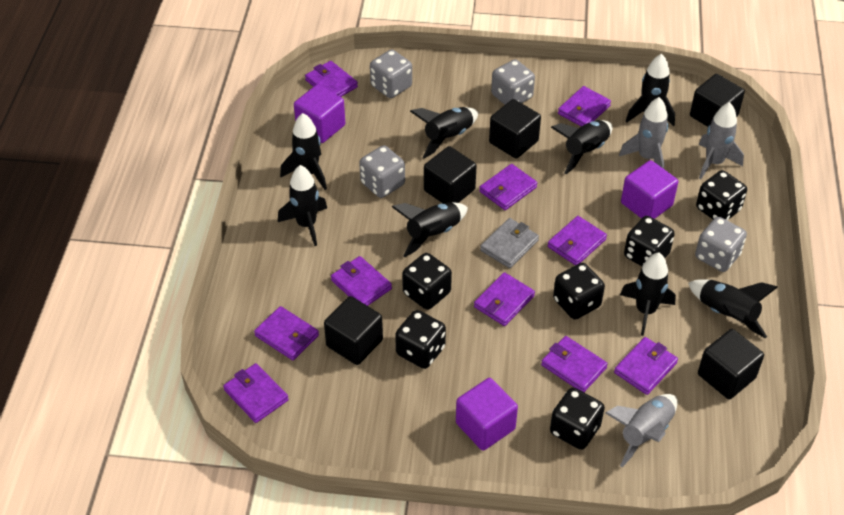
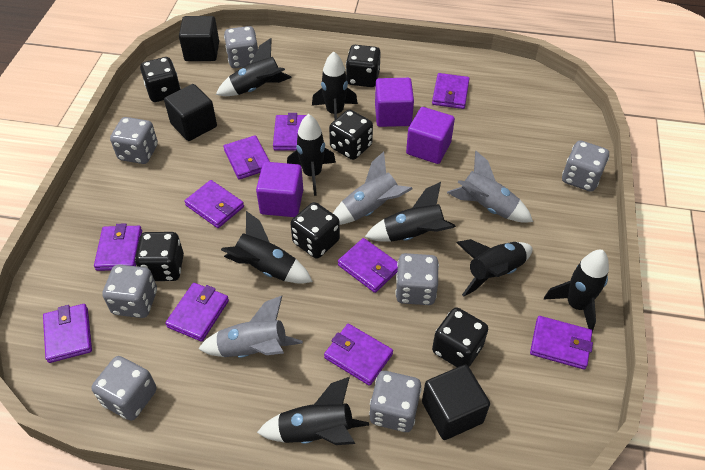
black cube: 5 -> 3
grey dice: 4 -> 7
grey wallet: 1 -> 0

